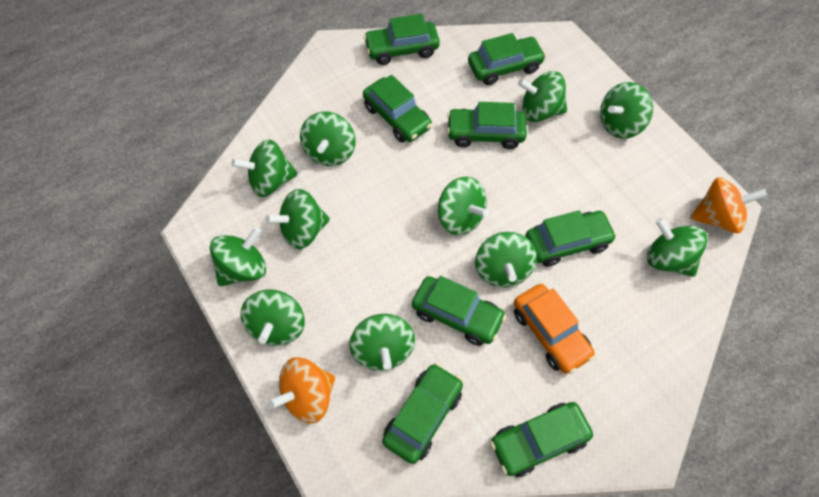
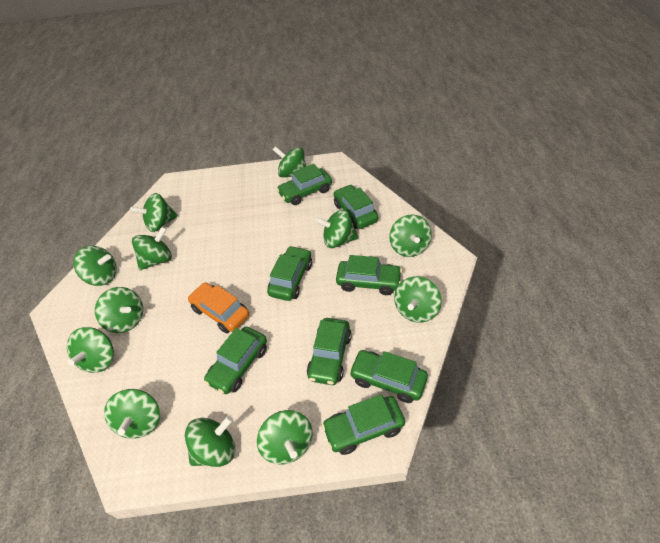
green spinning top: 11 -> 12
orange spinning top: 2 -> 0

